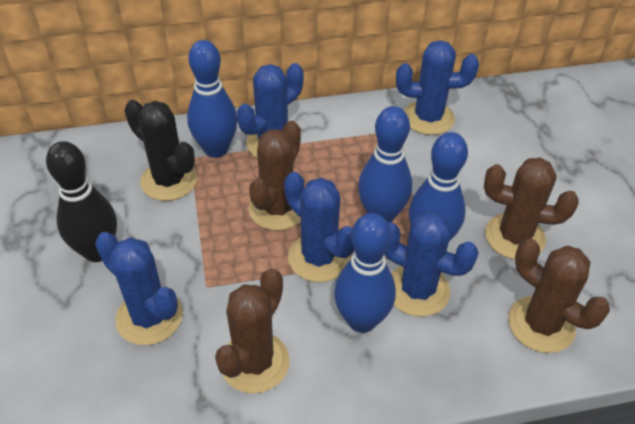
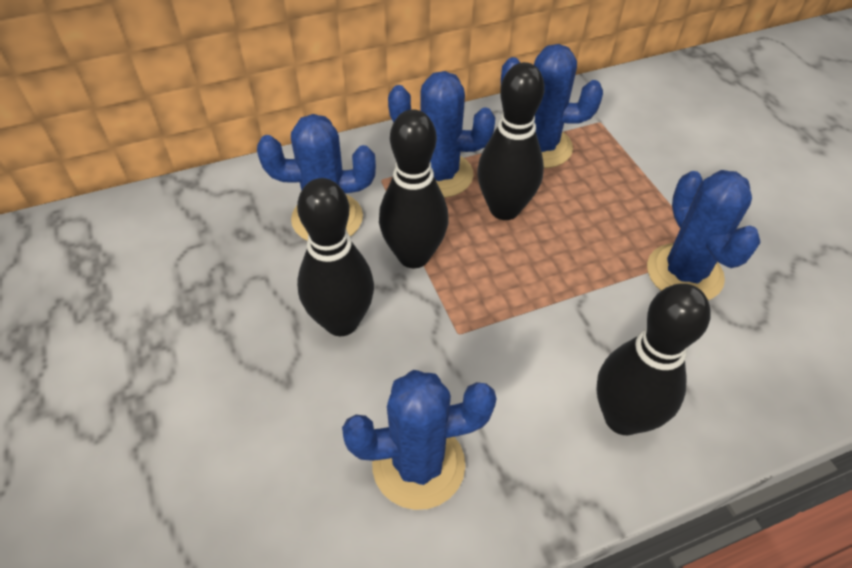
black bowling pin: 1 -> 4
black cactus: 1 -> 0
blue bowling pin: 4 -> 0
brown cactus: 4 -> 0

